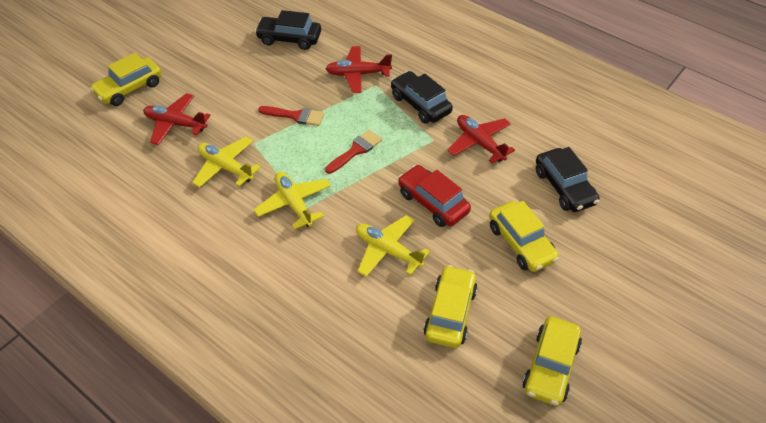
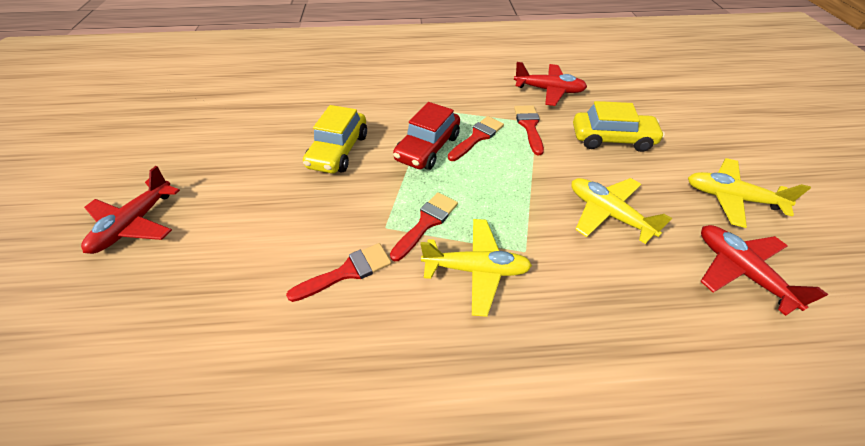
black car: 3 -> 0
red brush: 2 -> 4
yellow car: 4 -> 2

